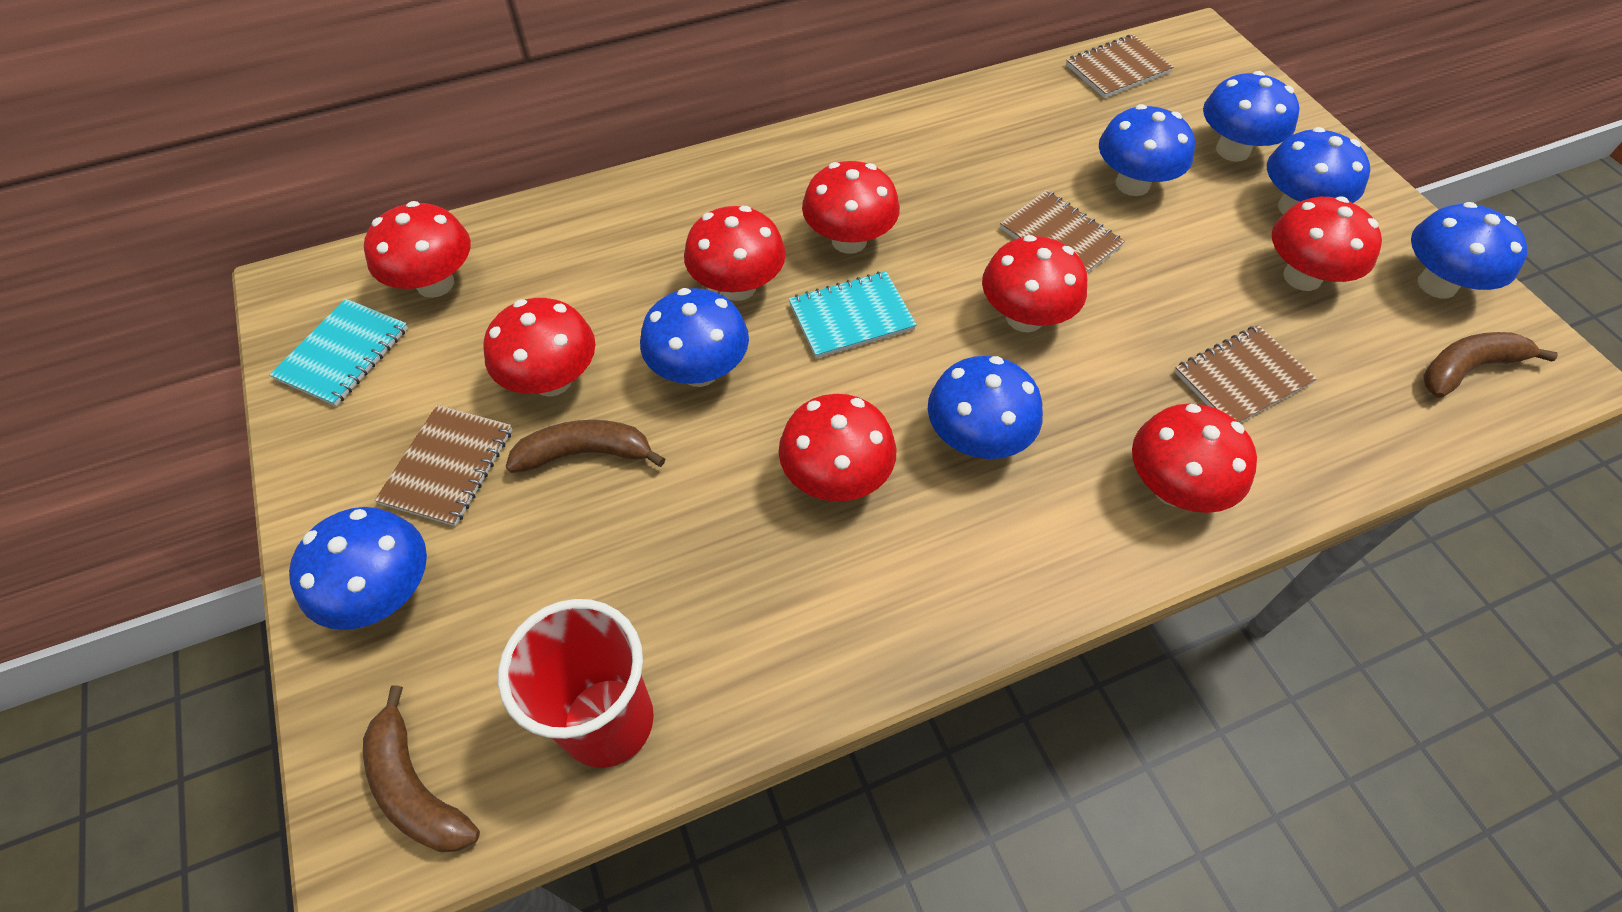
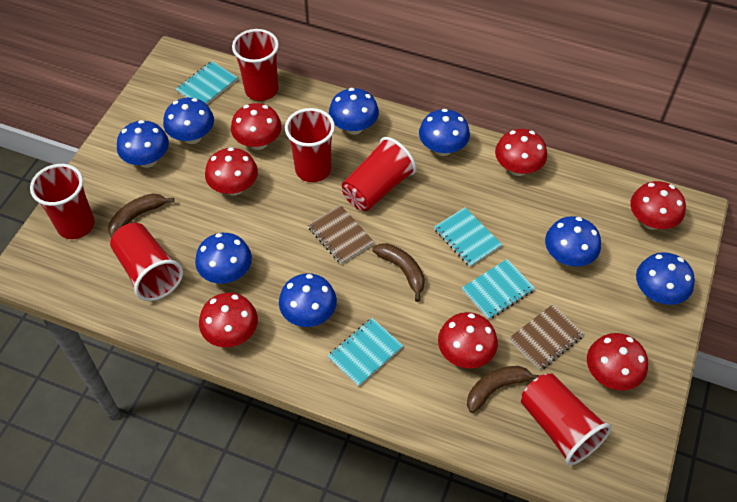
blue mushroom: 7 -> 8
brown notebook: 4 -> 2
red cup: 1 -> 6
red mushroom: 8 -> 7
turquoise notebook: 2 -> 4

